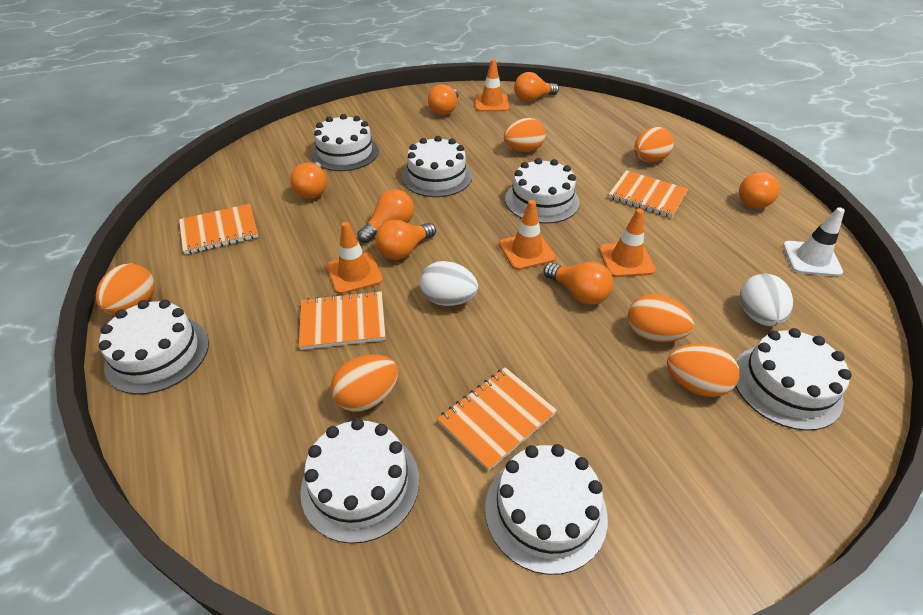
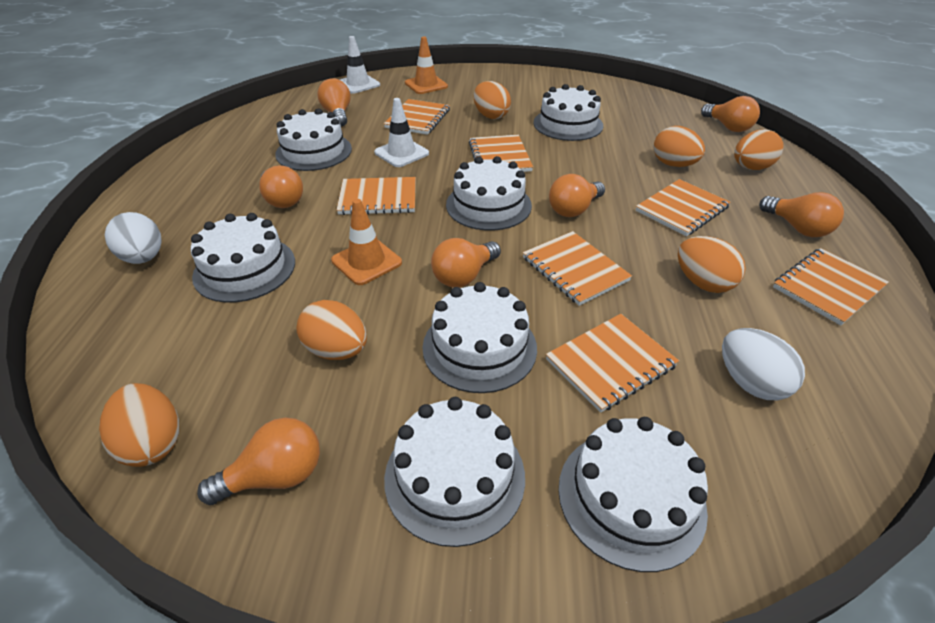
orange notebook: 4 -> 7
orange traffic cone: 4 -> 2
white traffic cone: 1 -> 2

